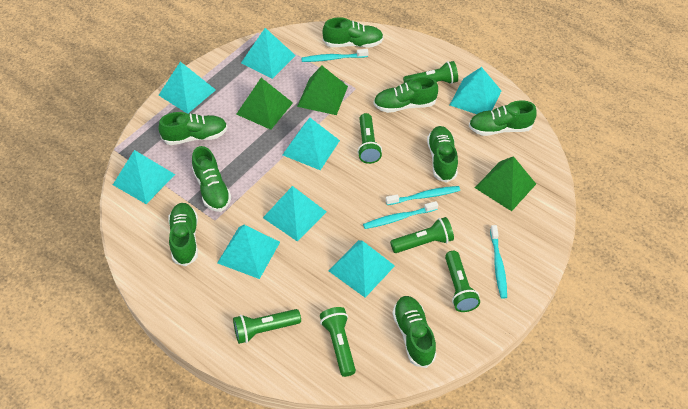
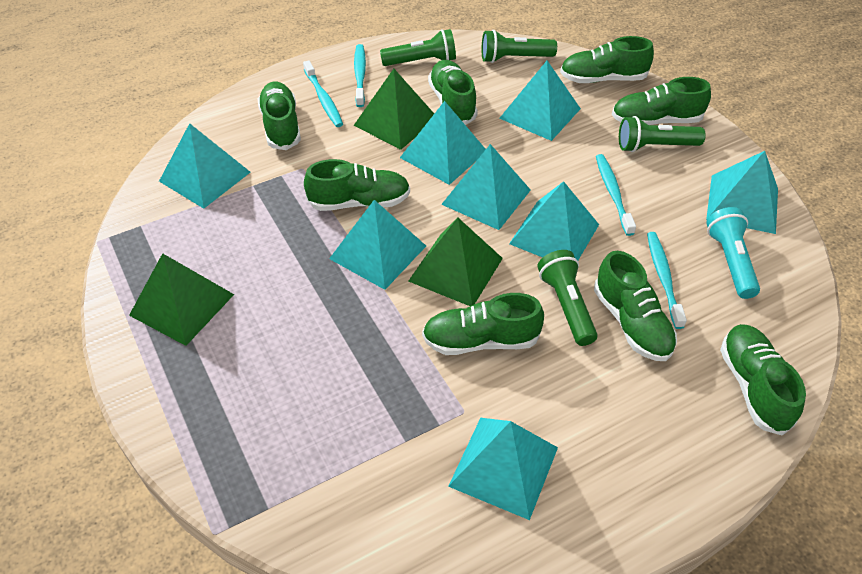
green flashlight: 6 -> 4
turquoise flashlight: 0 -> 1

